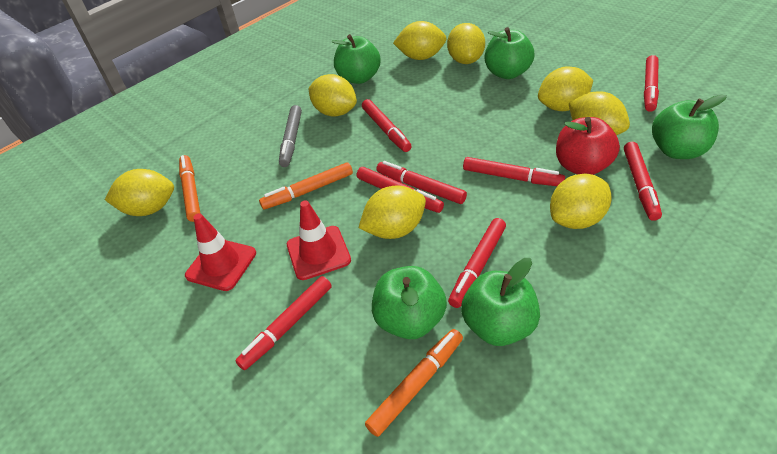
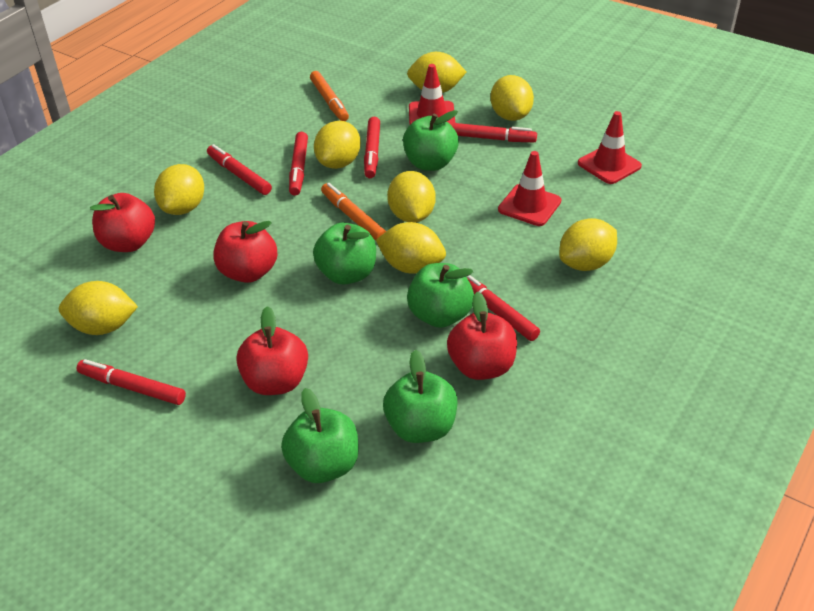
grey marker: 1 -> 0
orange marker: 3 -> 2
red apple: 1 -> 4
red marker: 8 -> 6
red traffic cone: 2 -> 3

